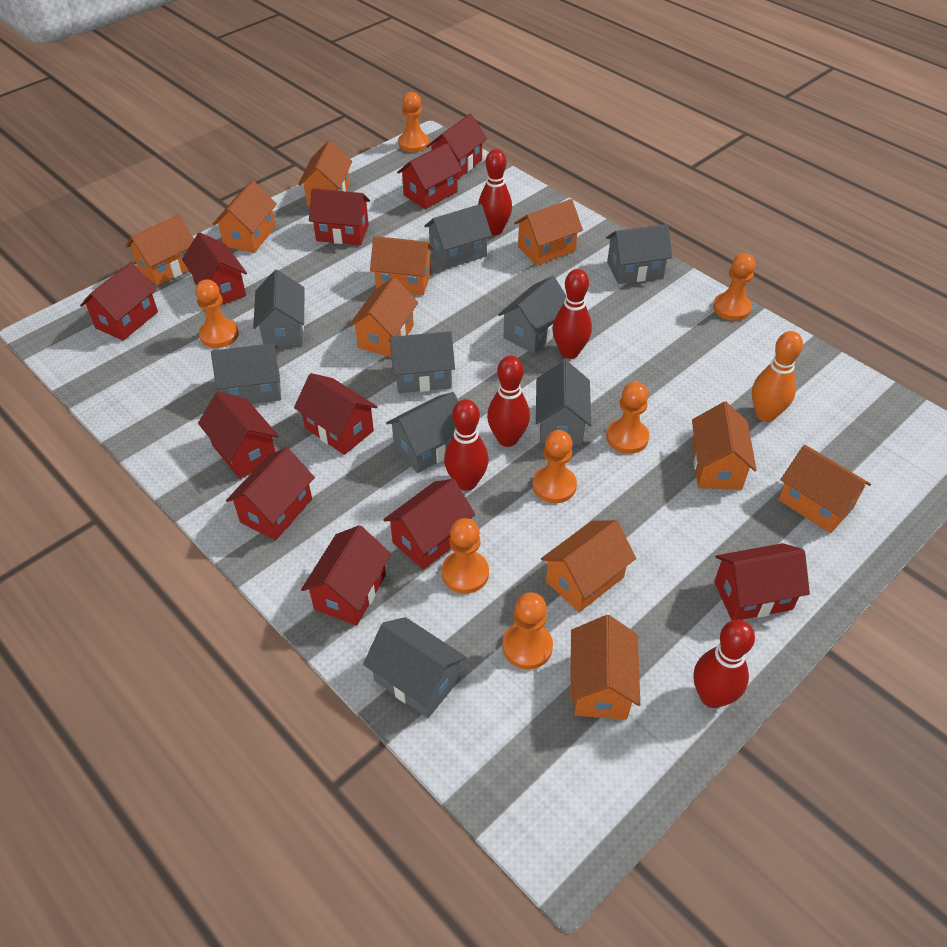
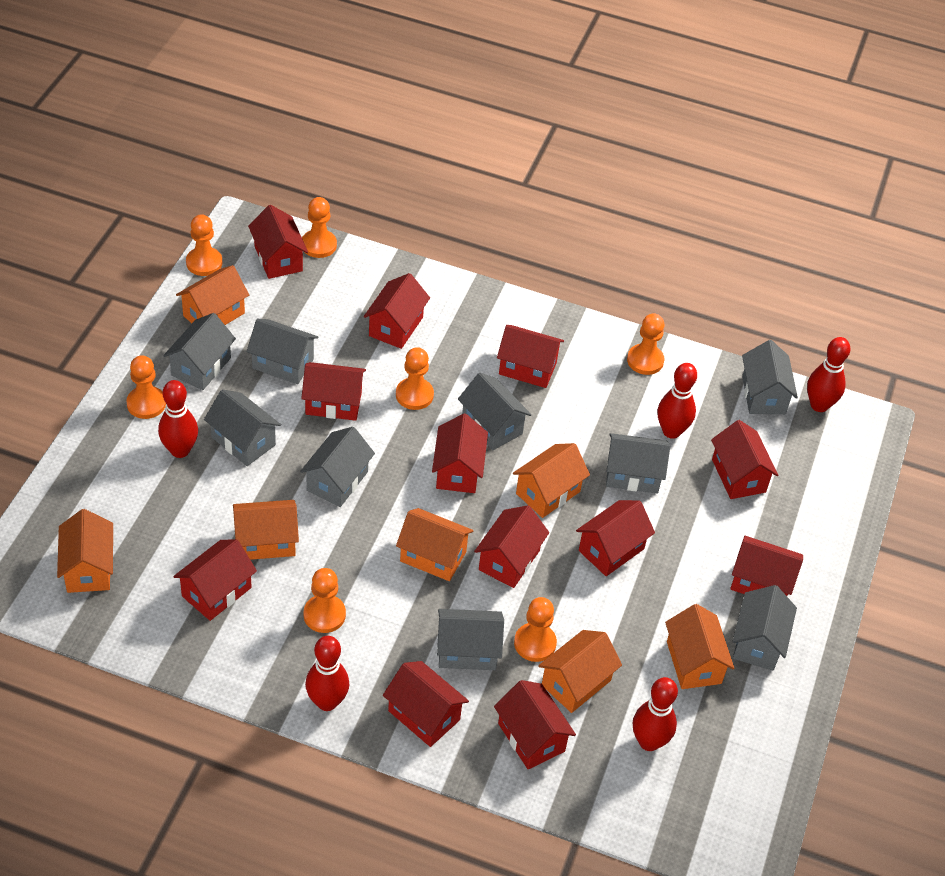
orange bowling pin: 1 -> 0
orange house: 10 -> 7
red house: 11 -> 12

